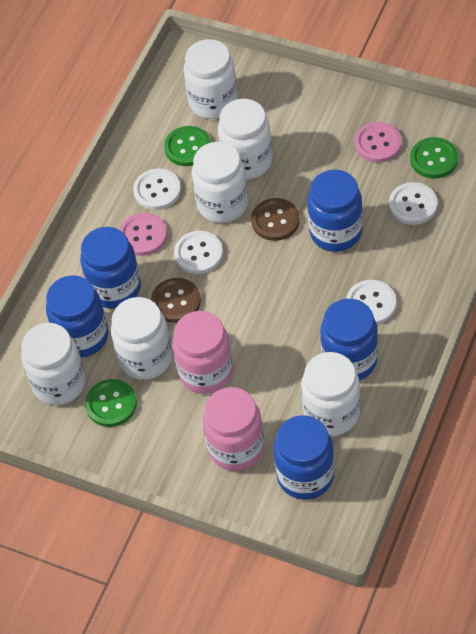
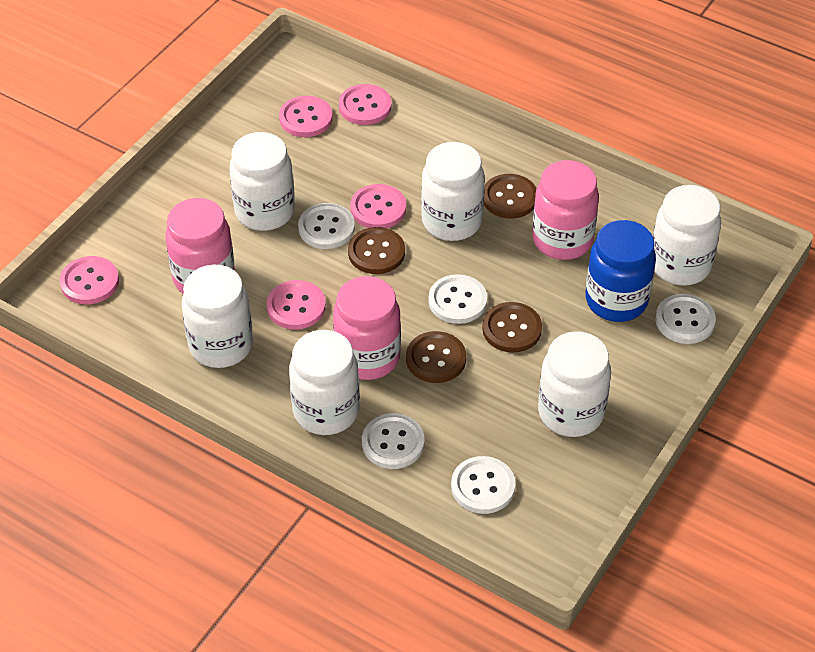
blue jar: 5 -> 1
brown button: 2 -> 4
green button: 3 -> 0
pink button: 2 -> 5
pink jar: 2 -> 3
white button: 4 -> 5

